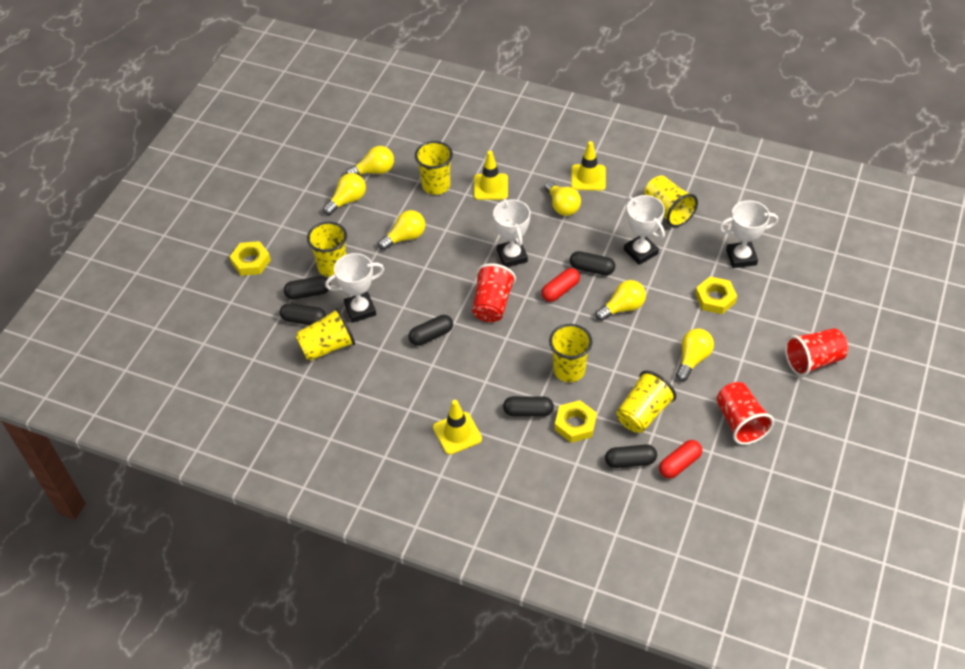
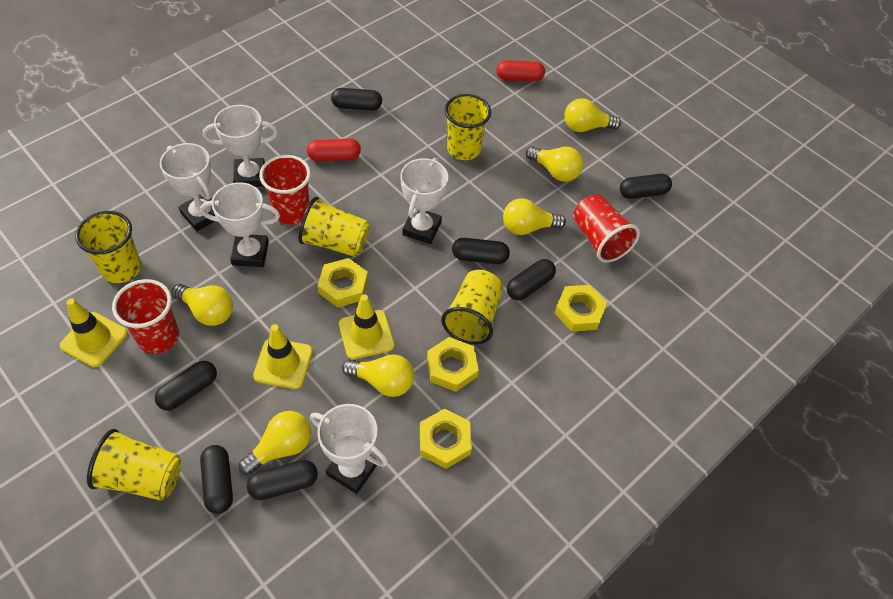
black capsule: 6 -> 7
white trophy: 4 -> 5
yellow cup: 6 -> 5
yellow nut: 3 -> 4

